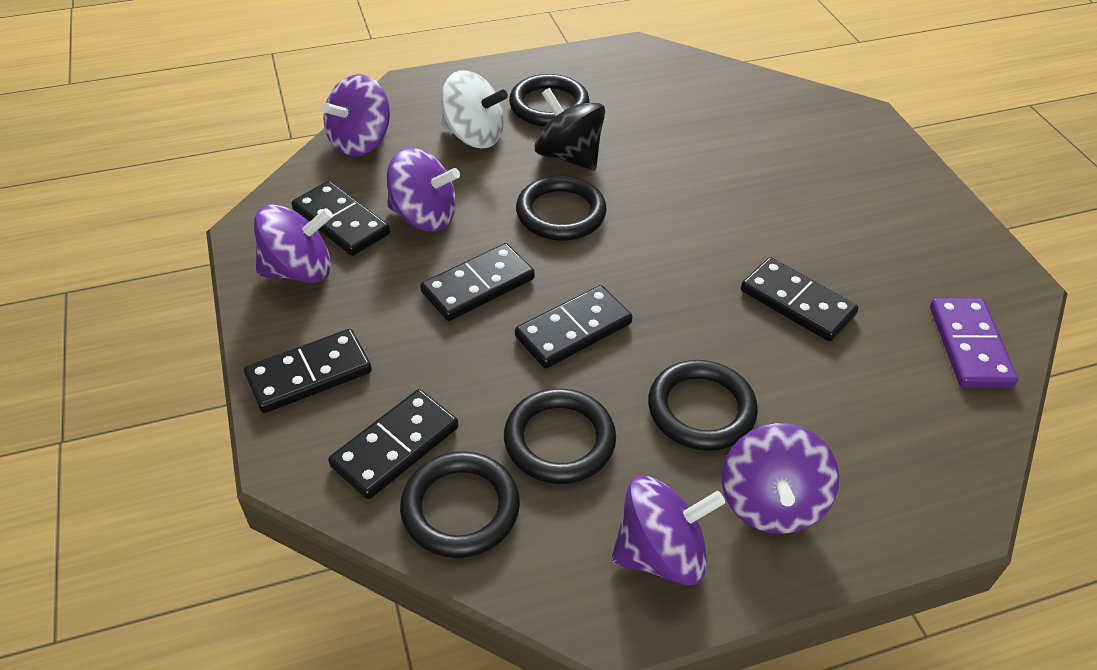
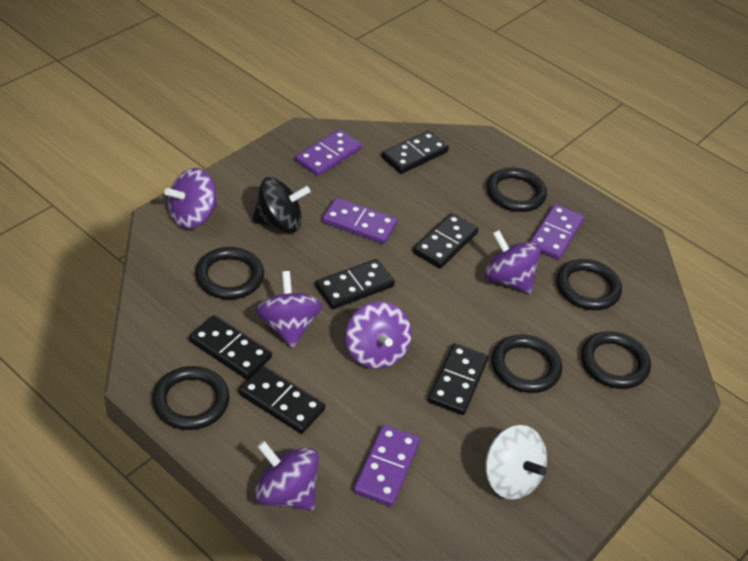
black ring: 5 -> 6
purple domino: 1 -> 4

